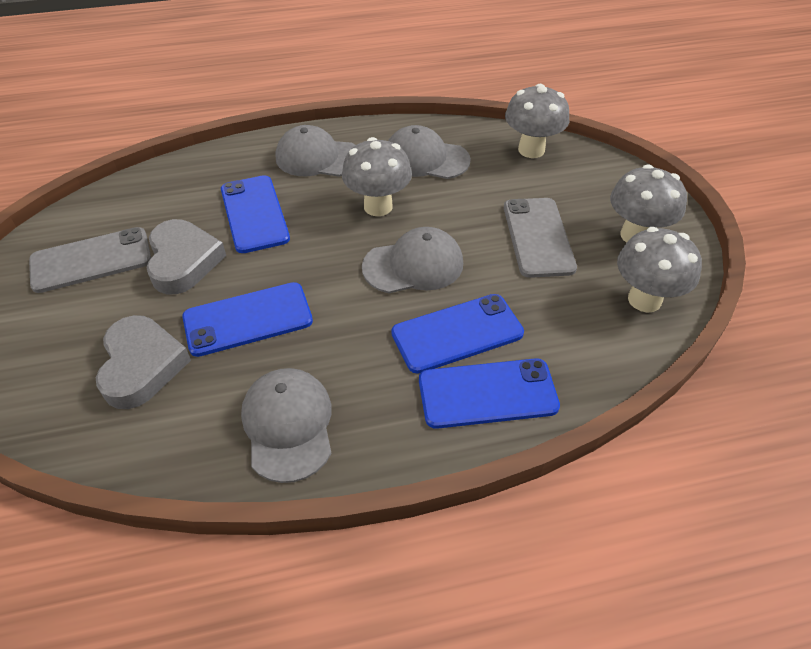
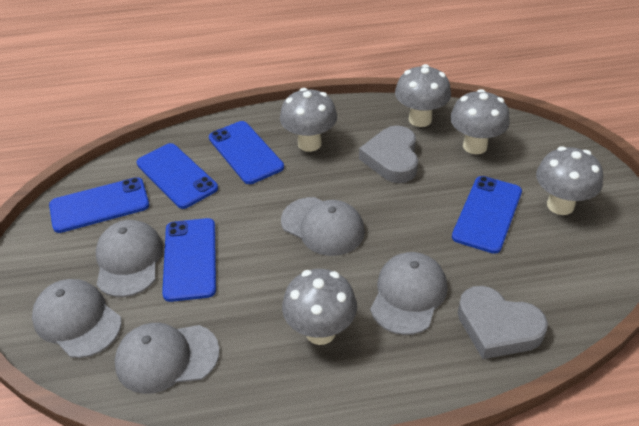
blue phone: 4 -> 5
grey cap: 4 -> 5
grey mushroom: 4 -> 5
grey phone: 2 -> 0

